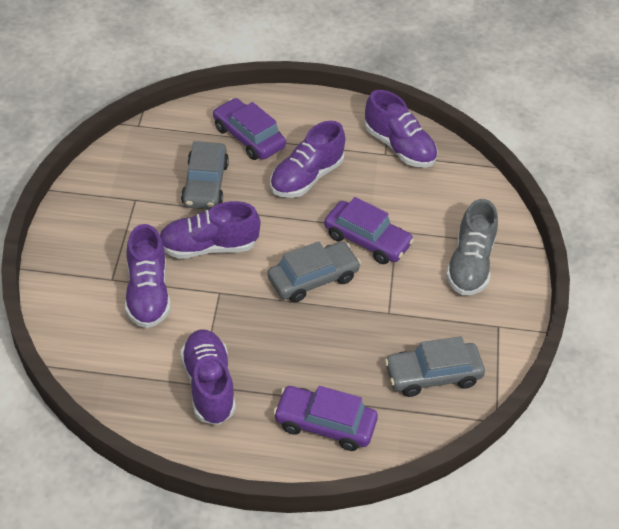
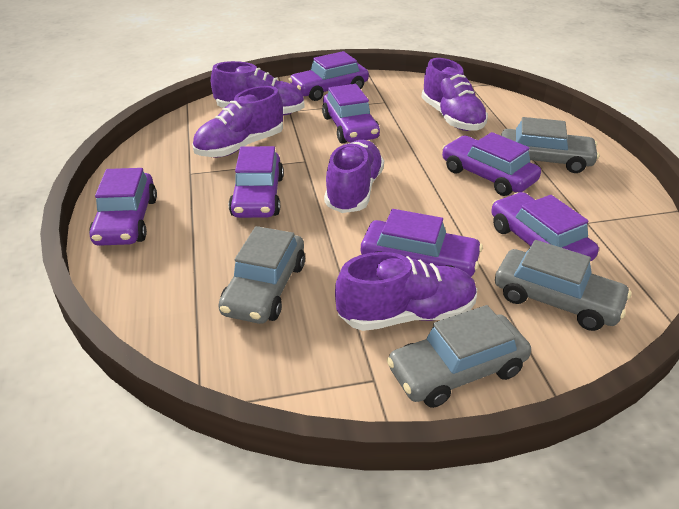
grey car: 3 -> 4
grey shoe: 1 -> 0
purple car: 3 -> 7

